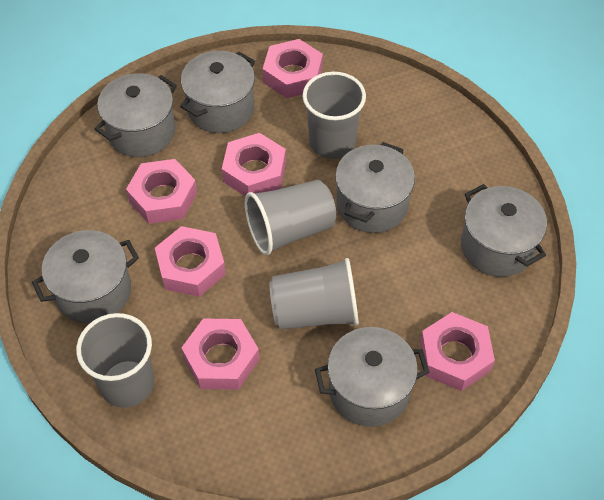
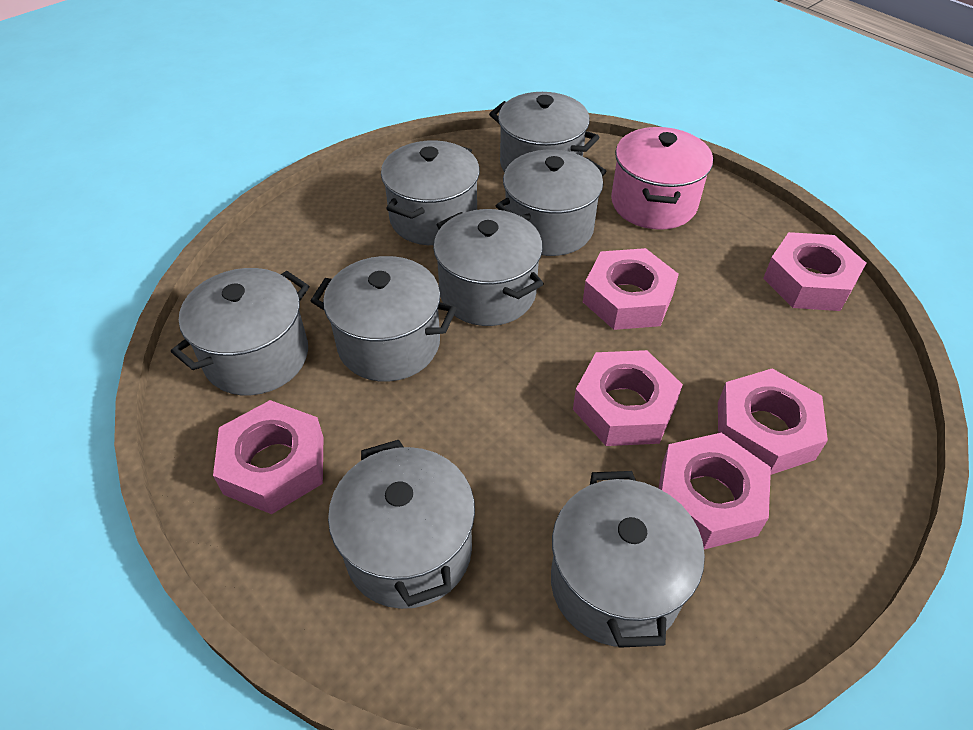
grey cup: 4 -> 0
grey pot: 6 -> 8
pink pot: 0 -> 1

